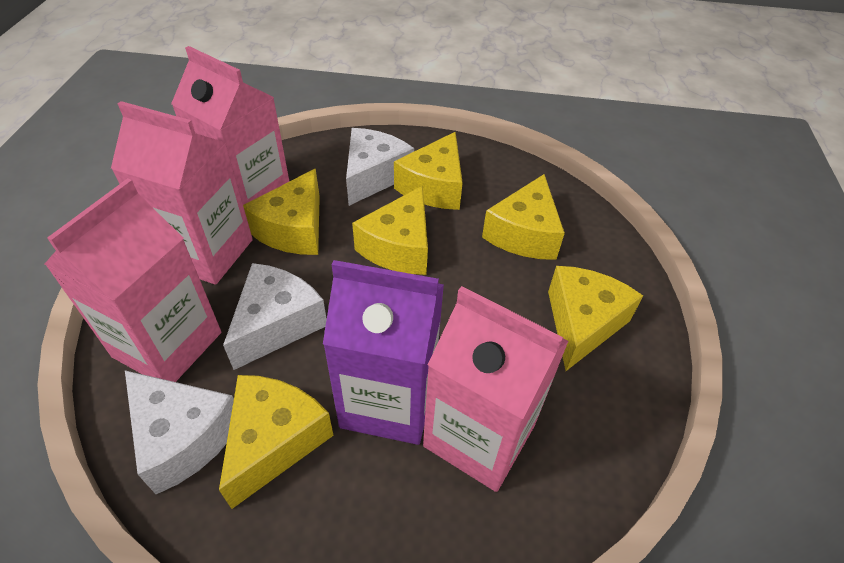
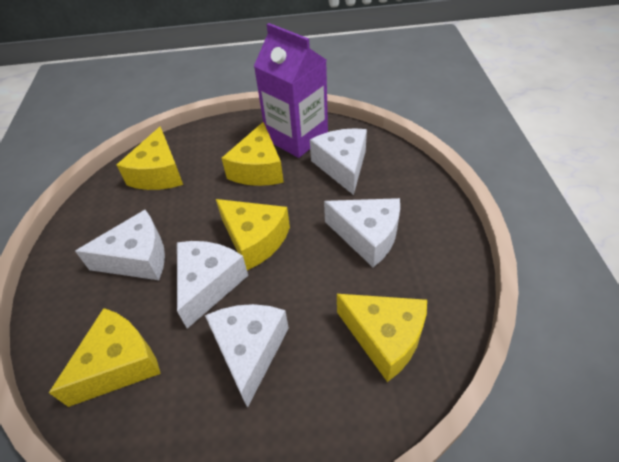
pink carton: 4 -> 0
white cheese: 3 -> 5
yellow cheese: 6 -> 5

